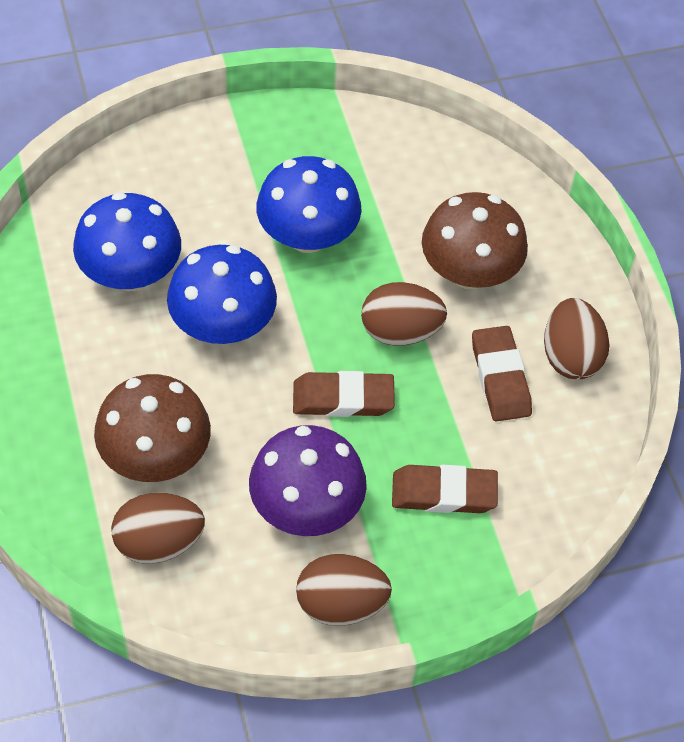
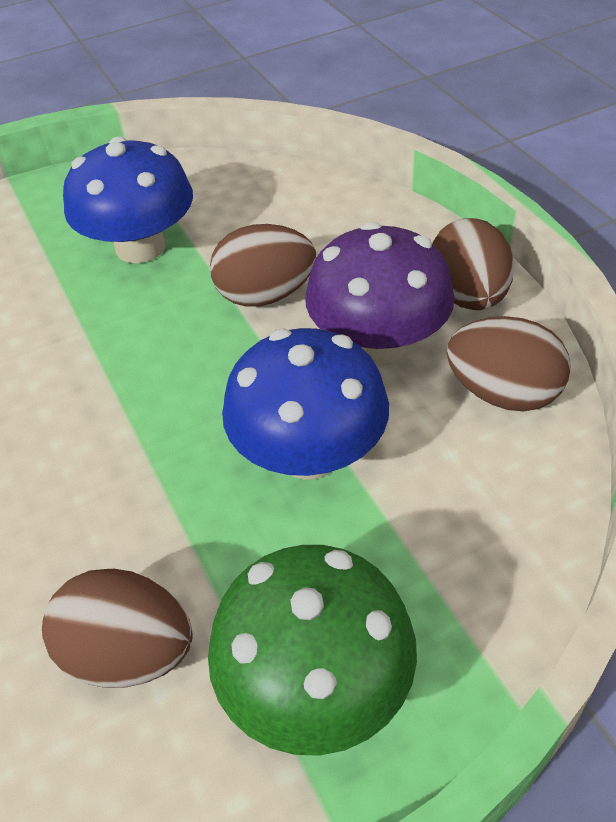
blue mushroom: 3 -> 2
brown eraser: 3 -> 0
brown mushroom: 2 -> 0
green mushroom: 0 -> 1

